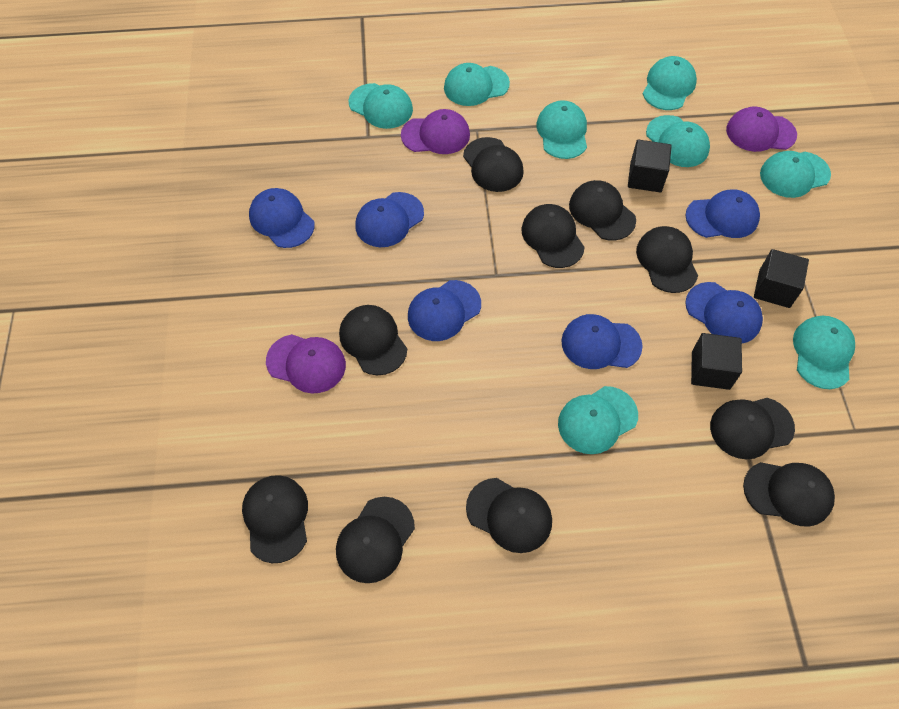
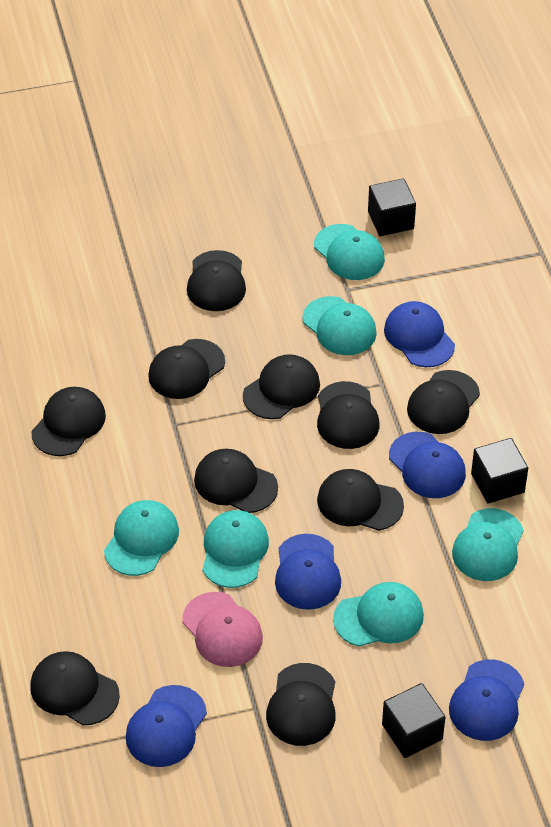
blue cap: 6 -> 5
pink cap: 0 -> 1
purple cap: 3 -> 0
turquoise cap: 8 -> 6

